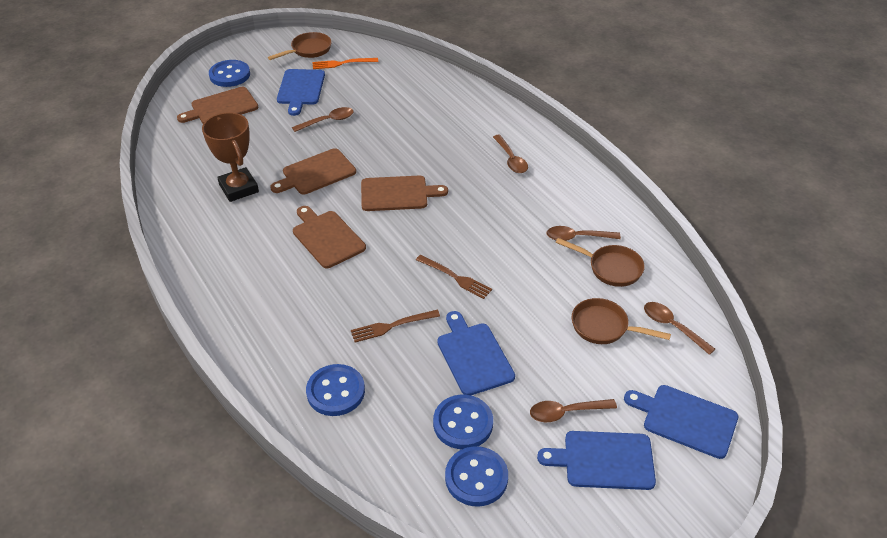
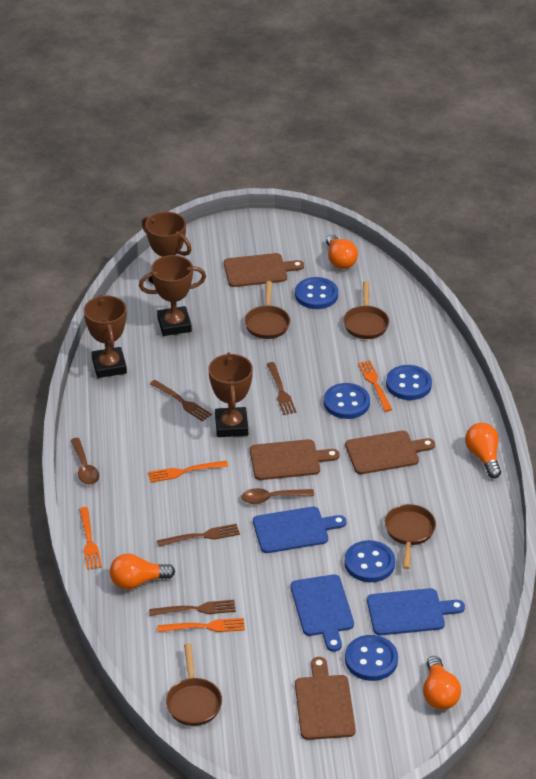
blue button: 4 -> 5
blue cutting board: 4 -> 3
brown fork: 2 -> 4
brown pan: 3 -> 4
brown spoon: 5 -> 2
brown trophy: 1 -> 4
orange fork: 1 -> 4
orange light bulb: 0 -> 4

